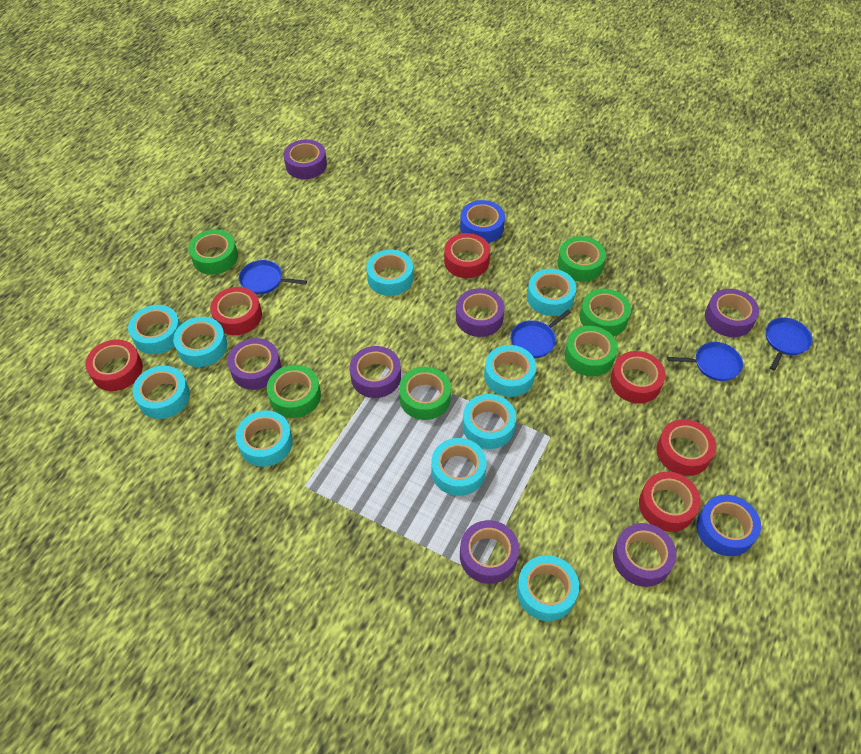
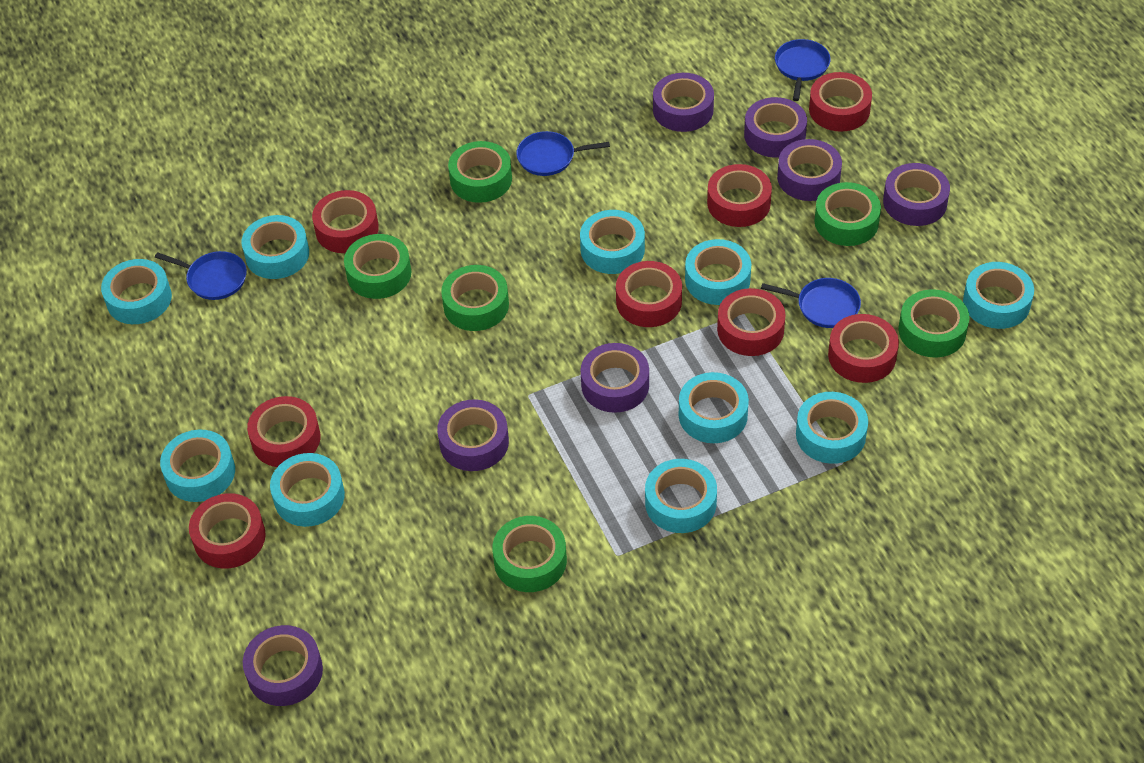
blue tape: 2 -> 0
red tape: 6 -> 8

